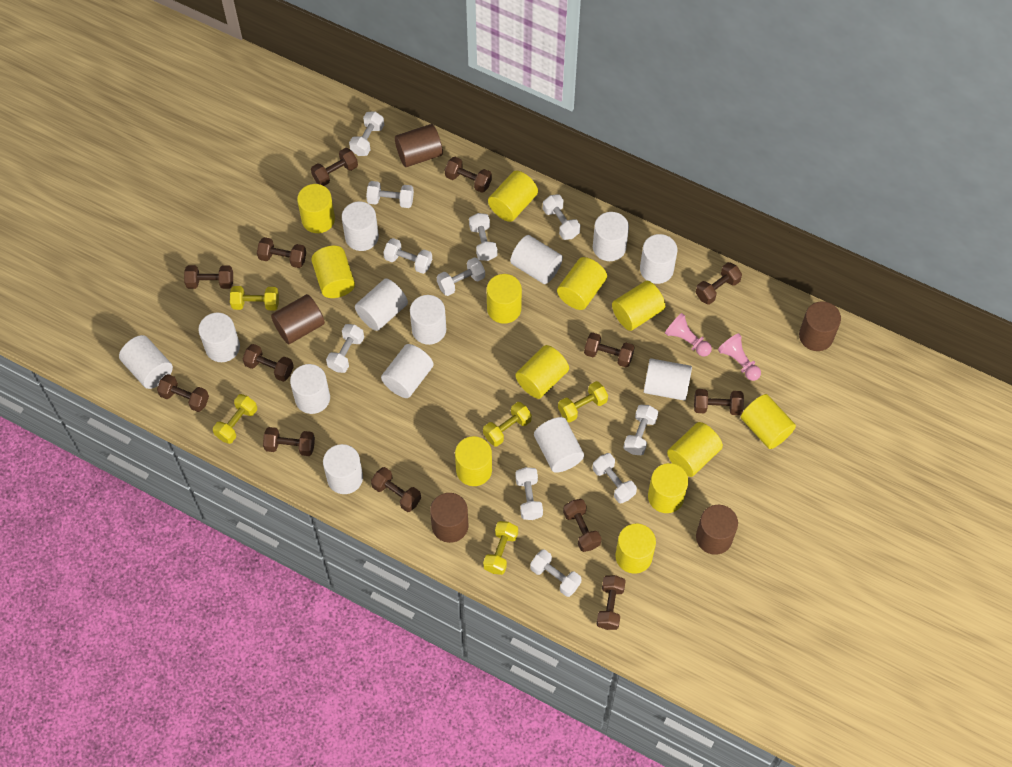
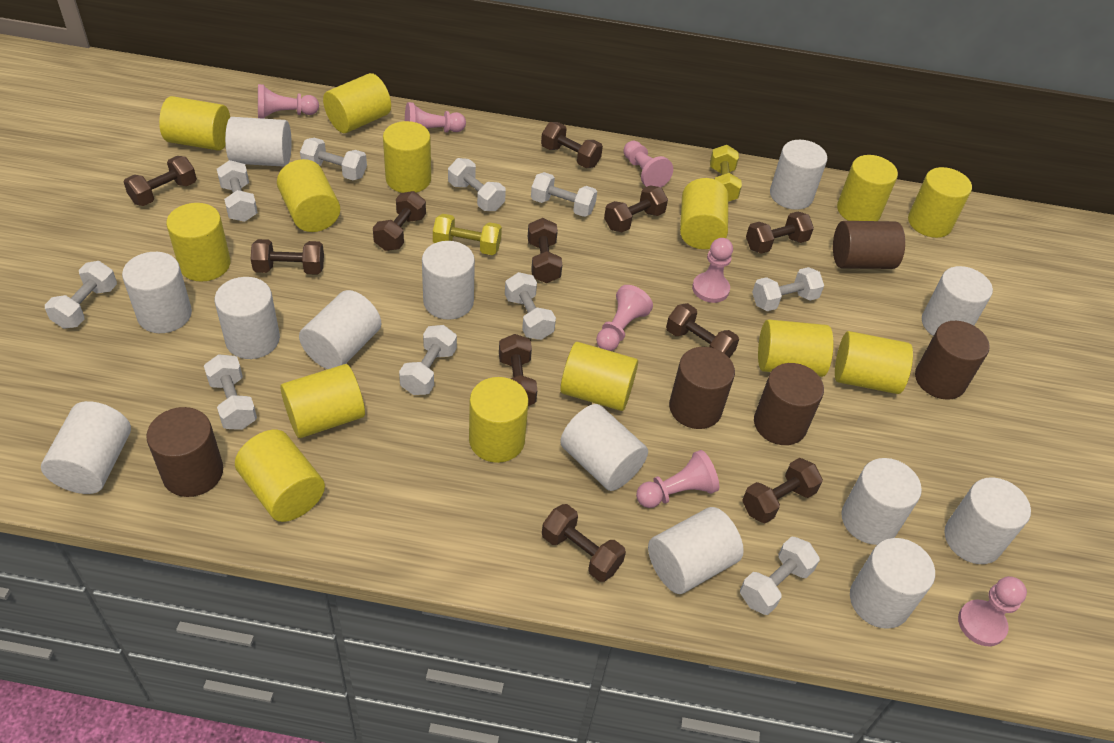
brown dumbbell: 13 -> 11
pink pawn: 2 -> 7
white dumbbell: 11 -> 10
yellow cylinder: 12 -> 14
yellow dumbbell: 5 -> 2

